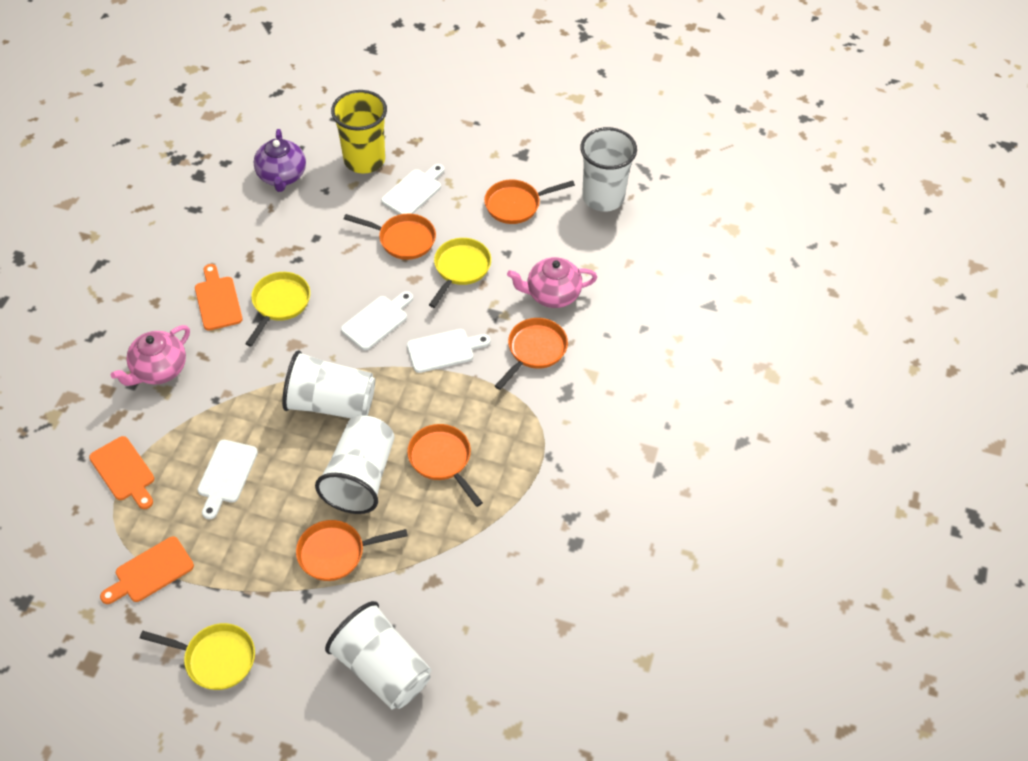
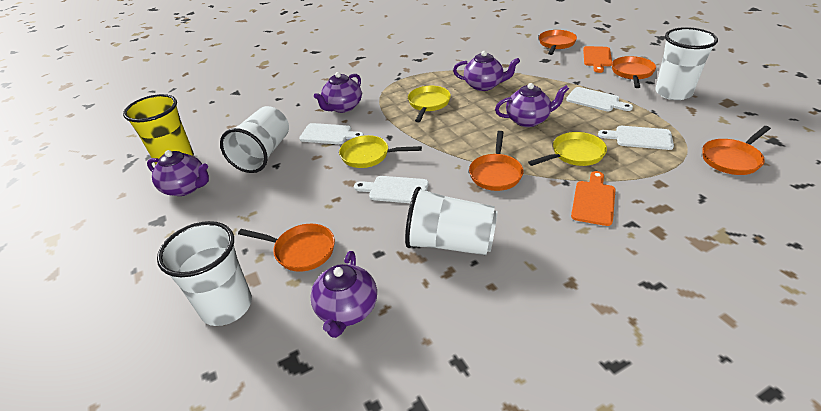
orange cutting board: 3 -> 2
pink teapot: 2 -> 0
purple teapot: 1 -> 5

